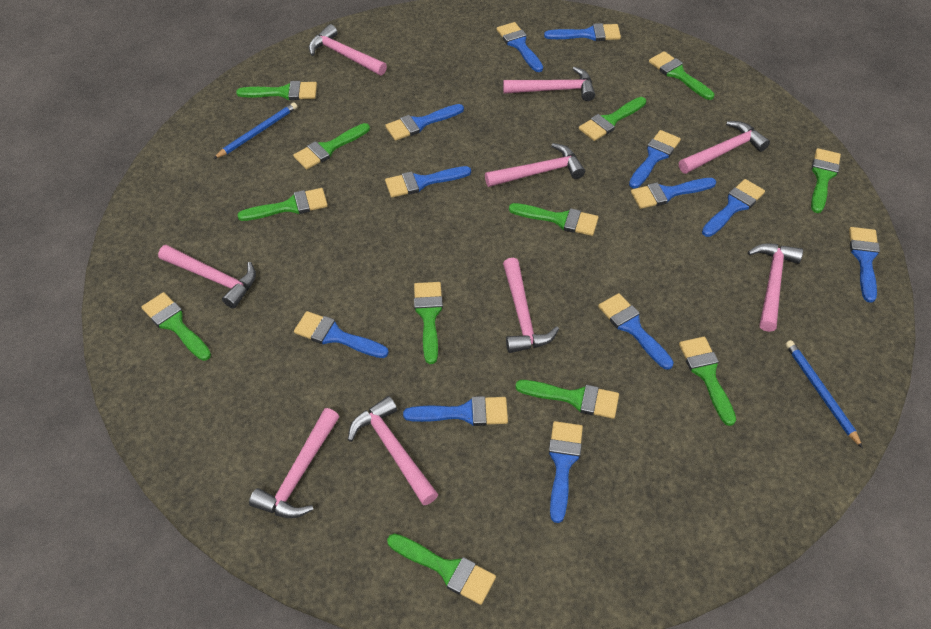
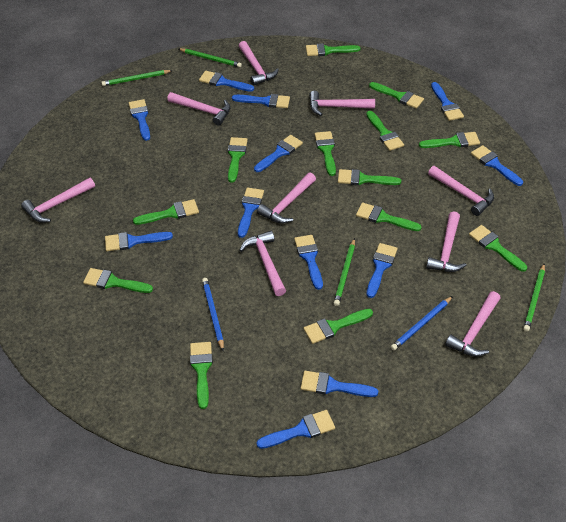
green brush: 12 -> 13
green pencil: 0 -> 4

